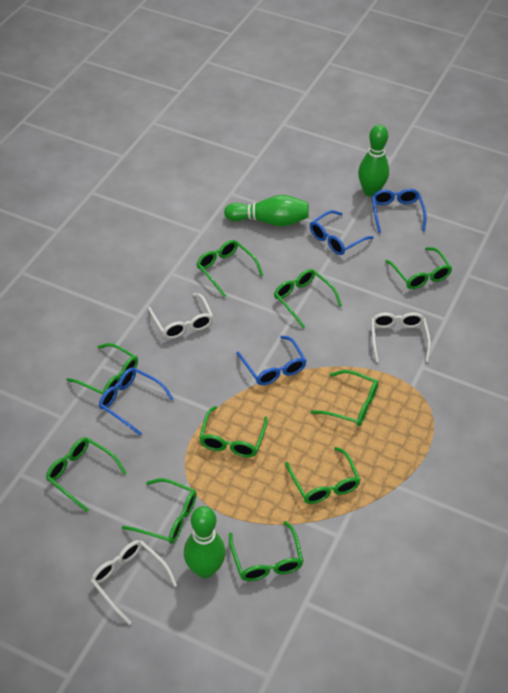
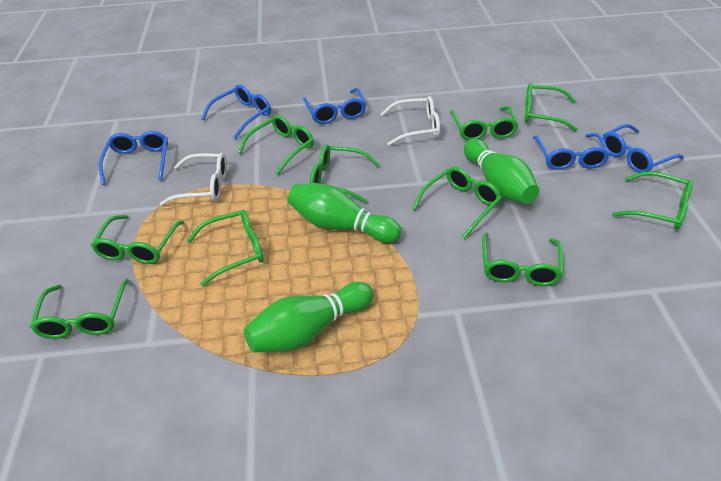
blue glasses: 4 -> 5
white glasses: 3 -> 2

